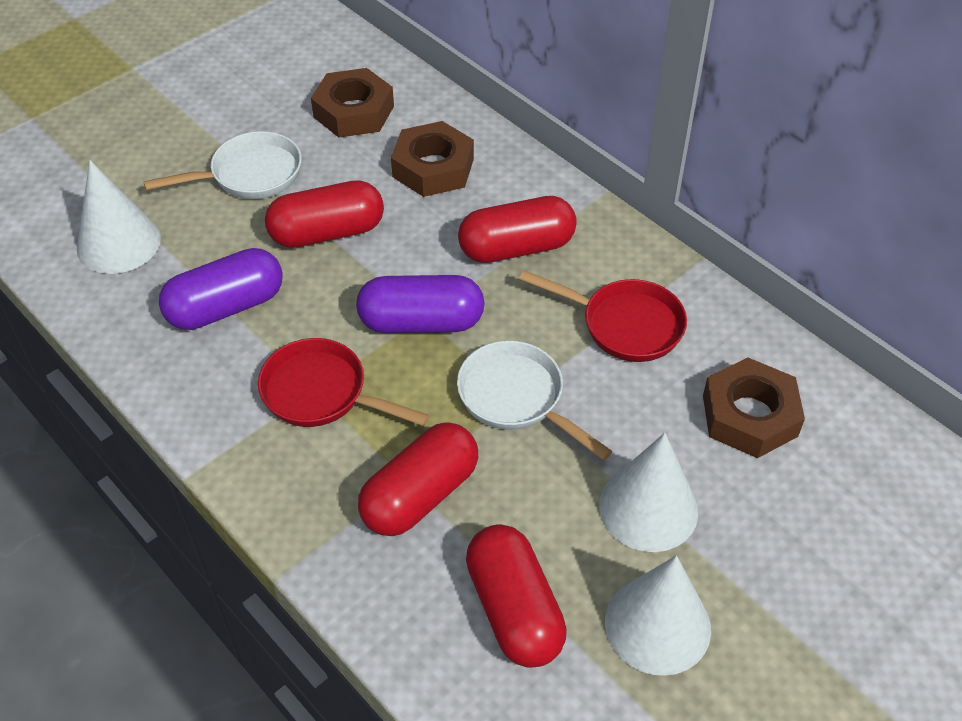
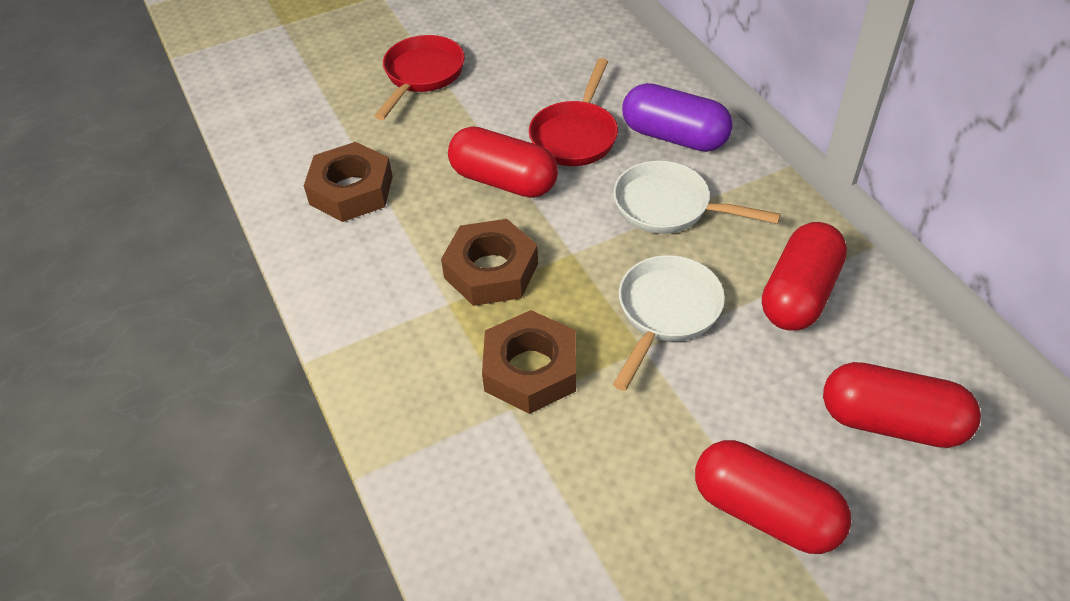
purple capsule: 2 -> 1
white cone: 3 -> 0

